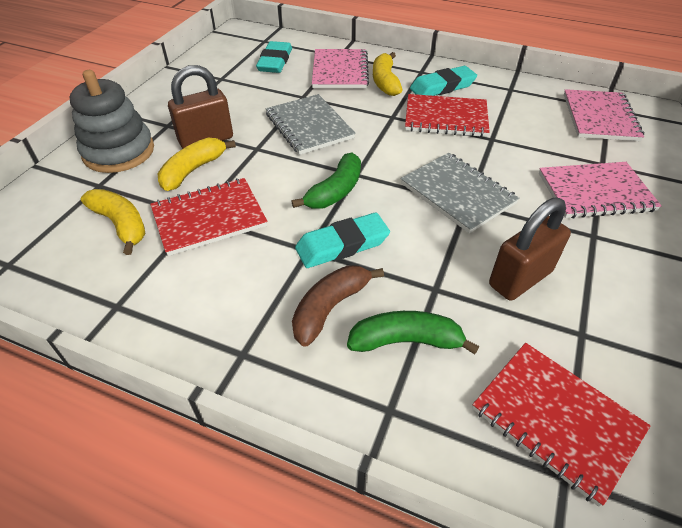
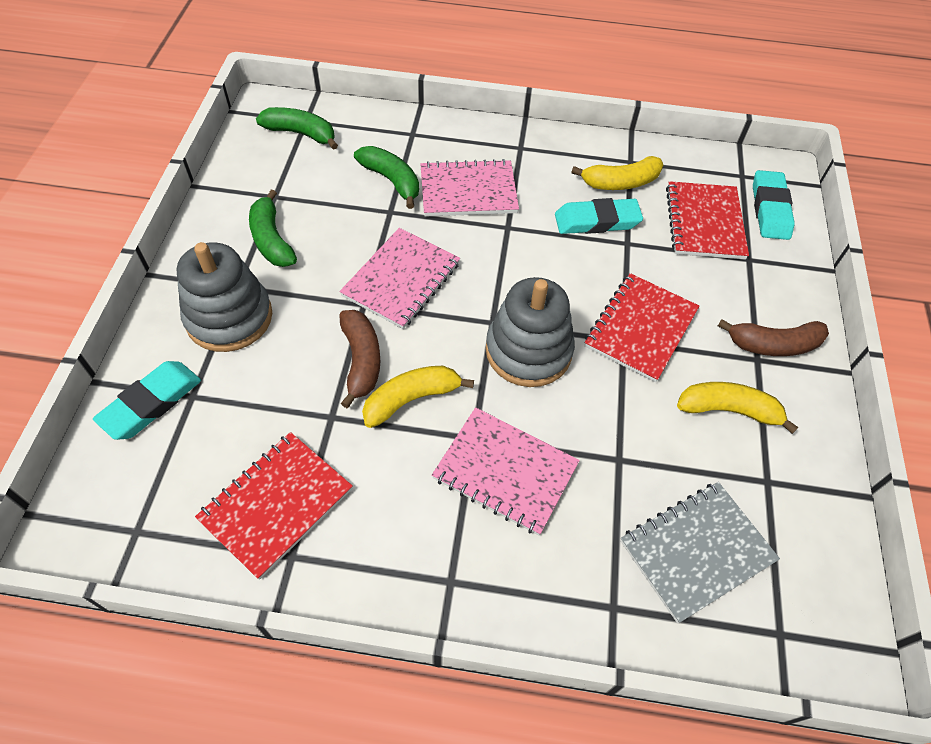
brown banana: 1 -> 2
brown padlock: 2 -> 0
green banana: 2 -> 3
grey notebook: 2 -> 1
grey stacking toy: 1 -> 2

